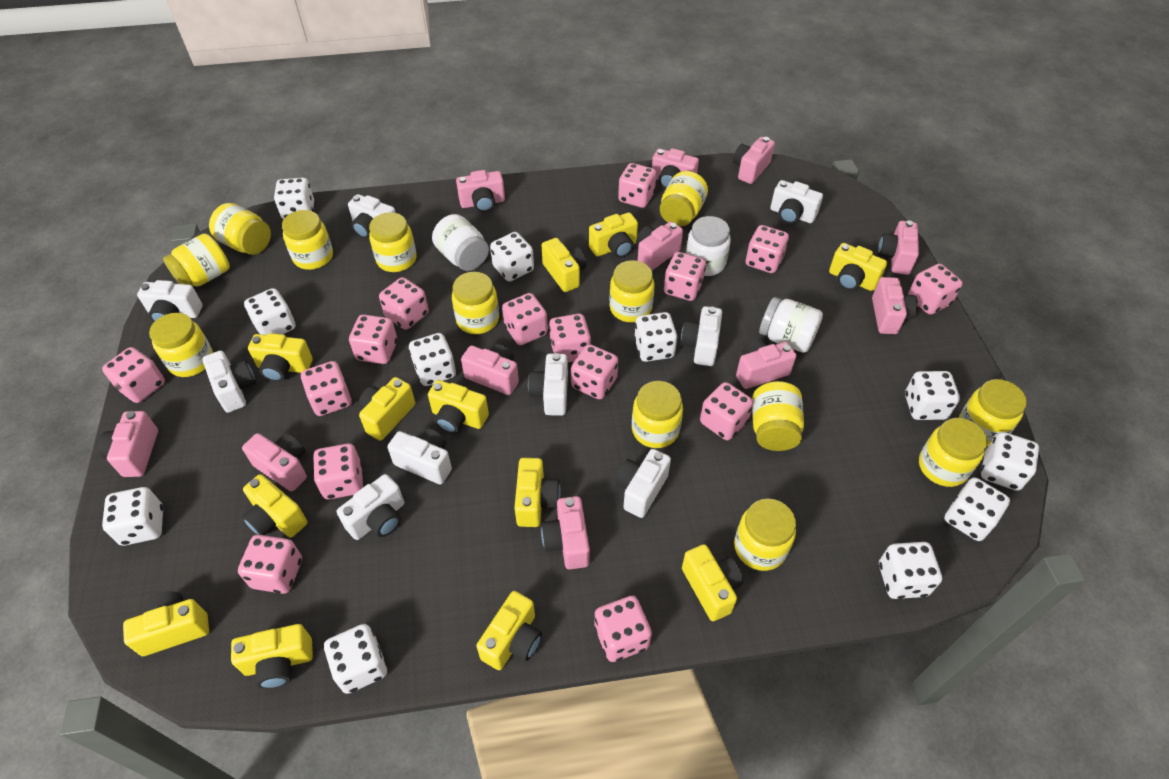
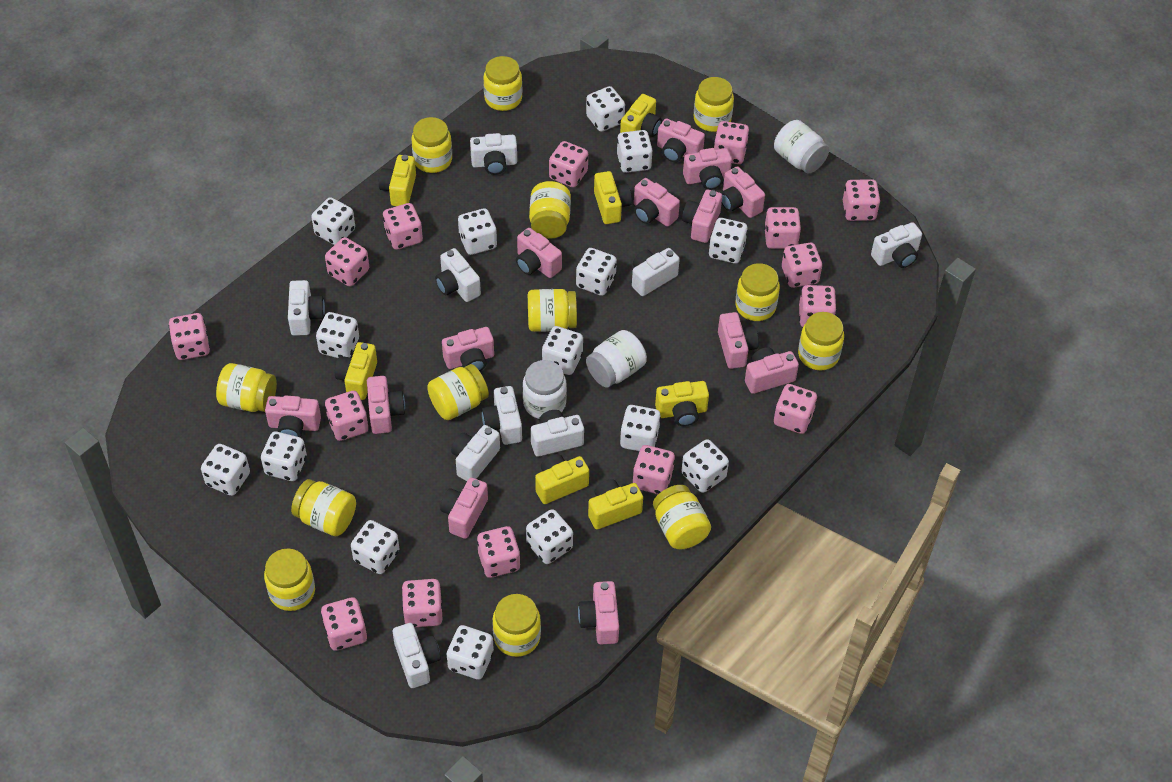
pink camera: 11 -> 13
white dice: 11 -> 15
yellow camera: 12 -> 7

